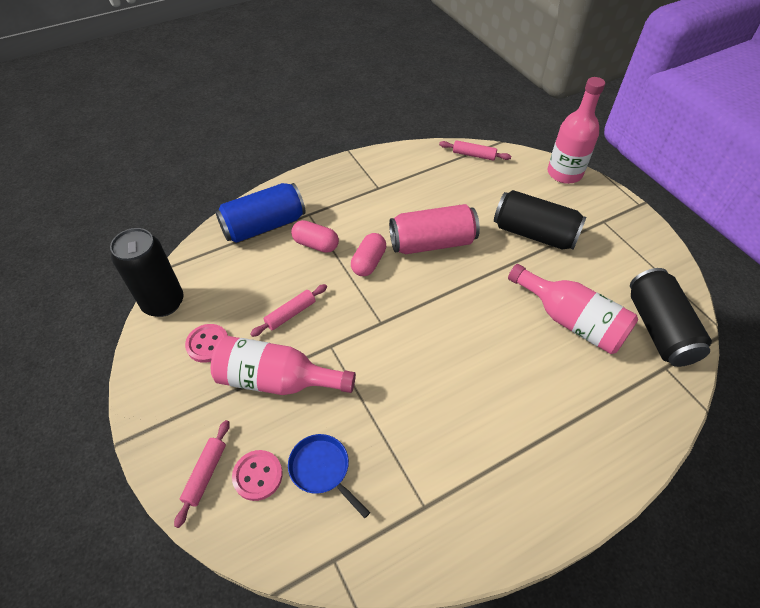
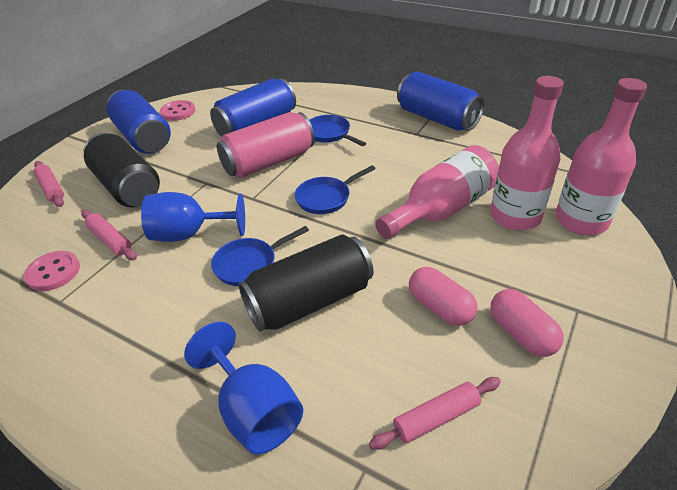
black can: 3 -> 2
blue can: 1 -> 3
blue goblet: 0 -> 2
blue pan: 1 -> 3

